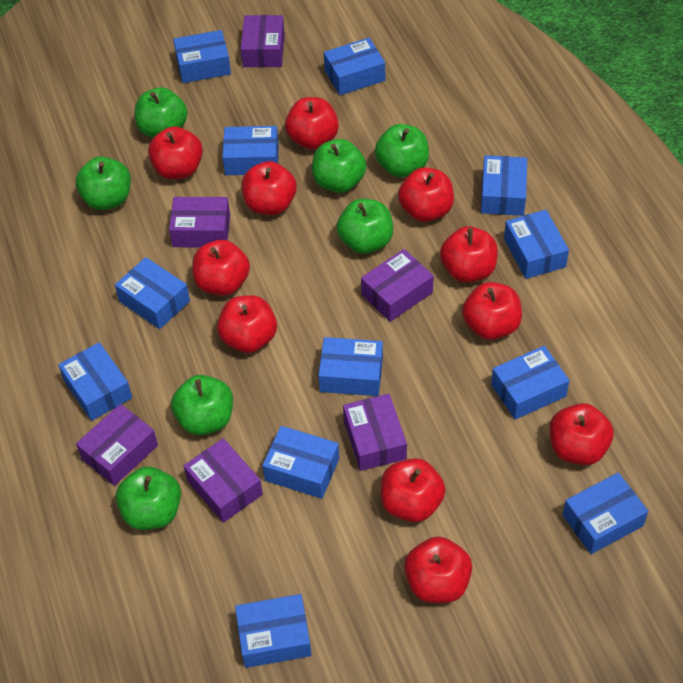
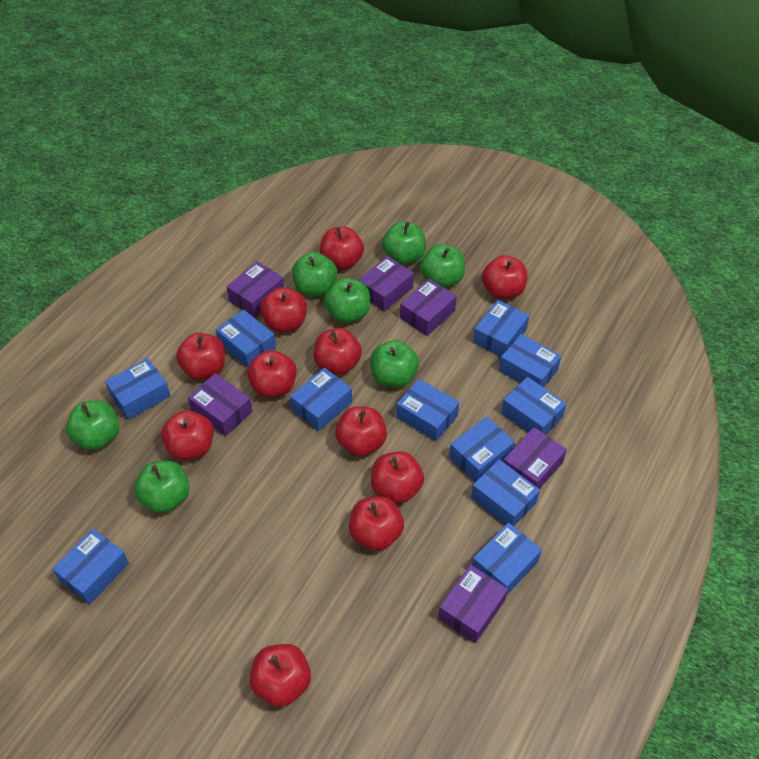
blue box: 12 -> 11

